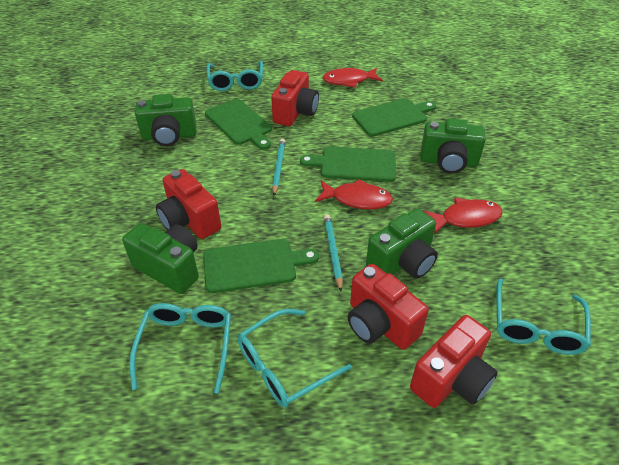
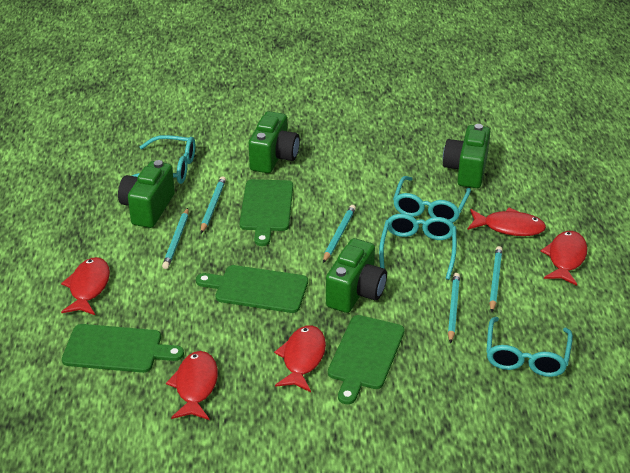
red camera: 4 -> 0
red fish: 3 -> 5
turquoise pencil: 2 -> 5

